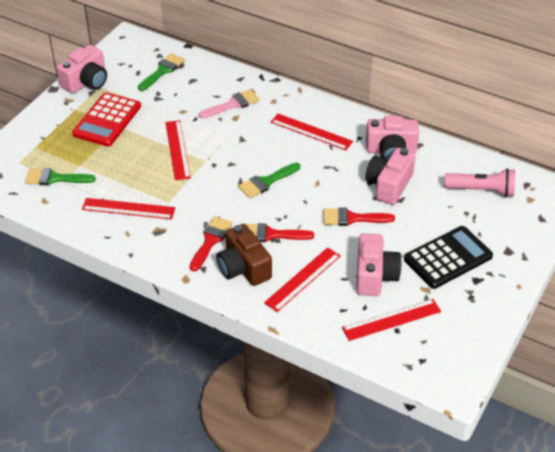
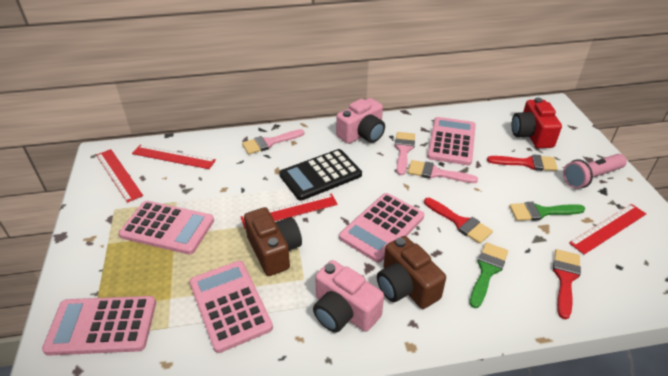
brown camera: 1 -> 2
green brush: 3 -> 2
pink brush: 1 -> 3
pink calculator: 0 -> 5
pink camera: 4 -> 2
red calculator: 1 -> 0
red camera: 0 -> 1
red ruler: 5 -> 4

